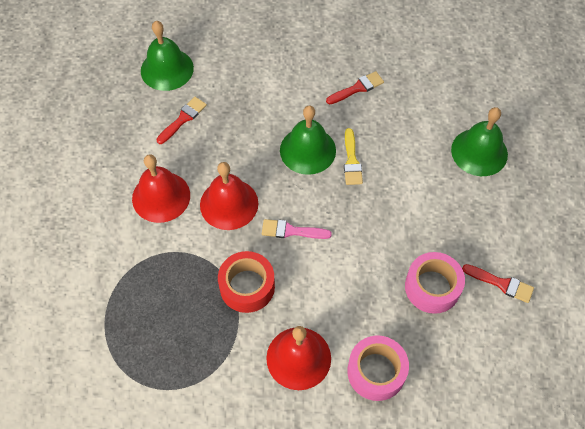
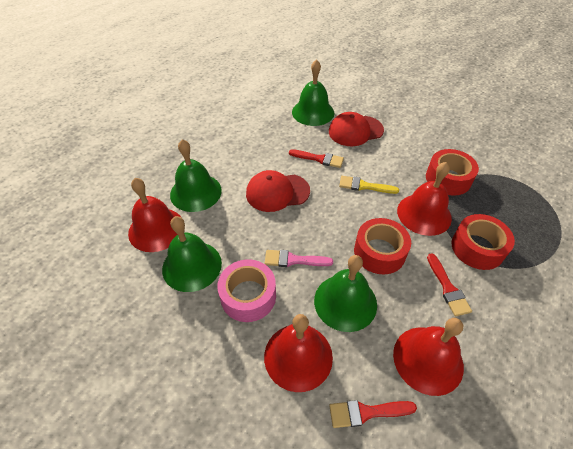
green bell: 3 -> 4
pink tape: 2 -> 1
red bell: 3 -> 4
red cap: 0 -> 2
red tape: 1 -> 3

